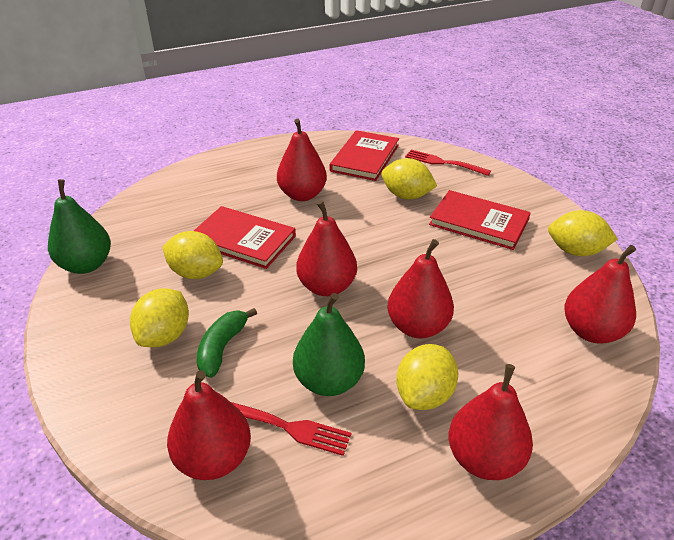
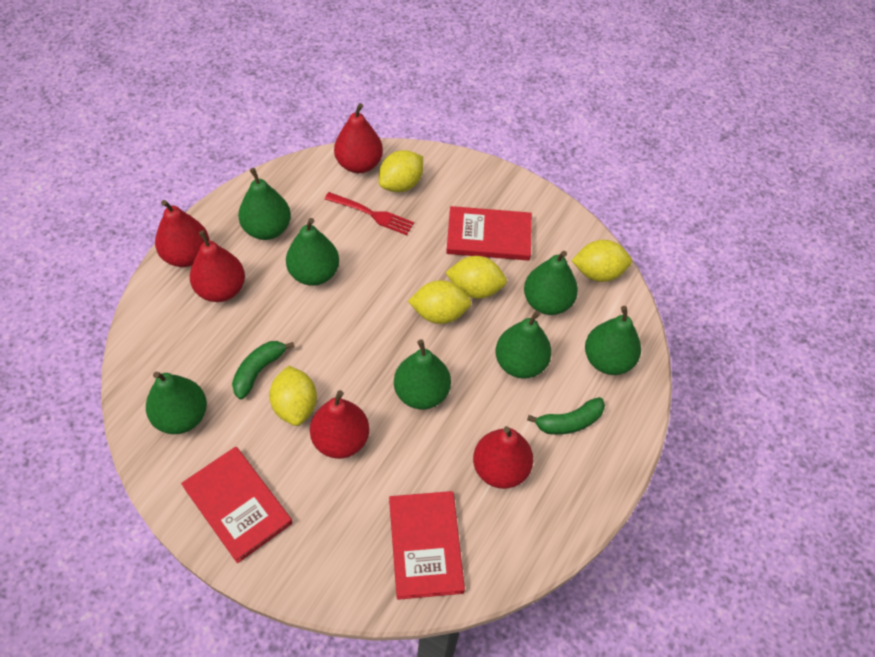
green banana: 1 -> 2
green pear: 2 -> 7
red fork: 2 -> 1
red pear: 6 -> 5

